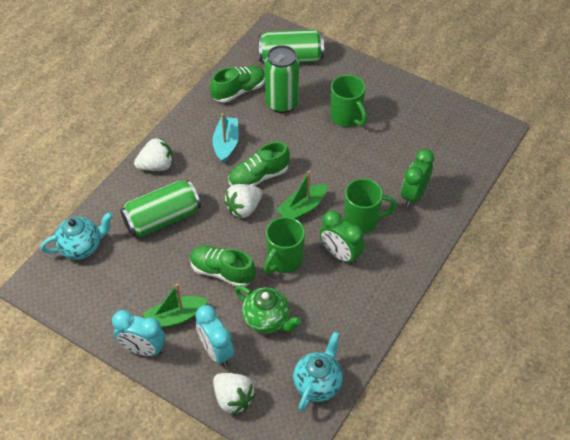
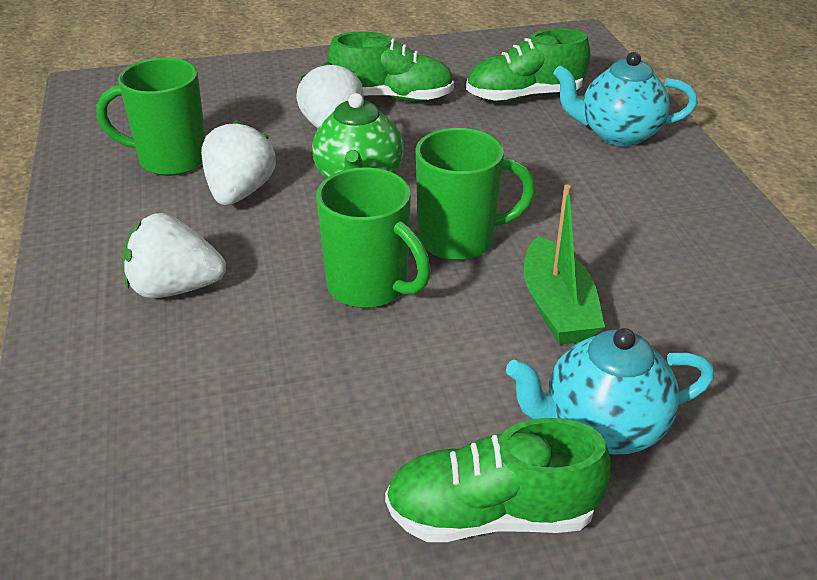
green boat: 2 -> 1
green can: 3 -> 0
green clock: 2 -> 0
turquoise boat: 1 -> 0
turquoise clock: 2 -> 0

